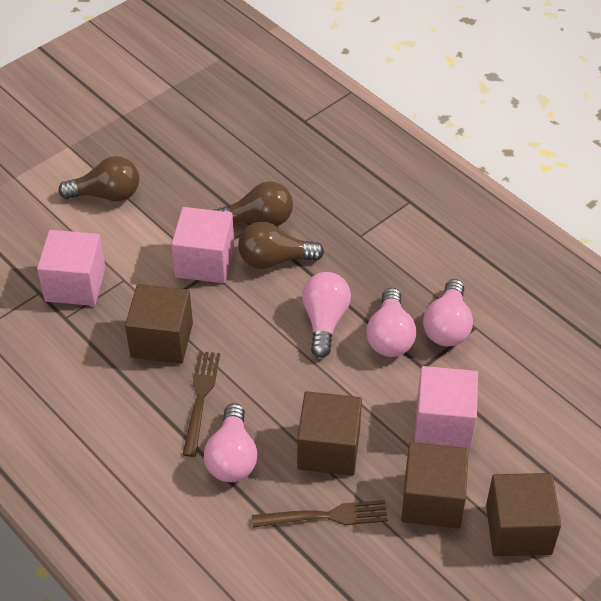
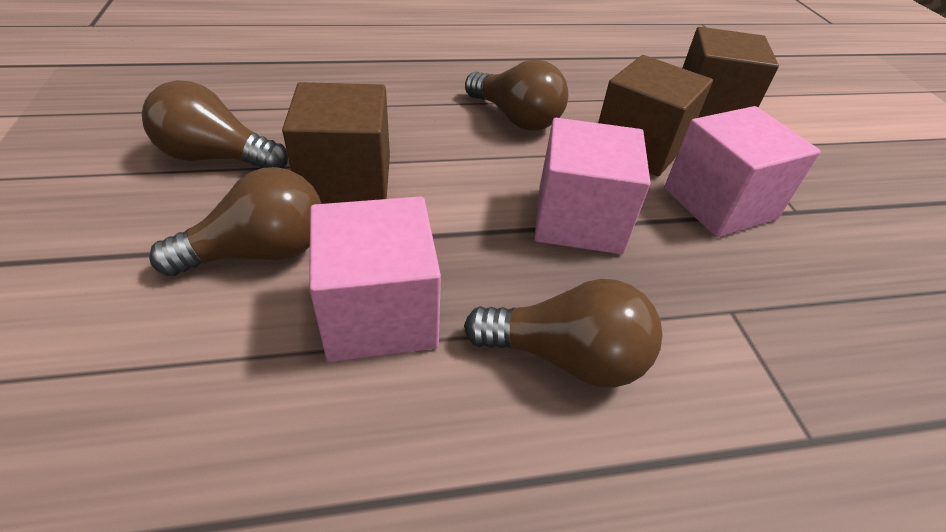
brown cube: 4 -> 3
brown fork: 2 -> 0
brown light bulb: 3 -> 4
pink light bulb: 4 -> 0

